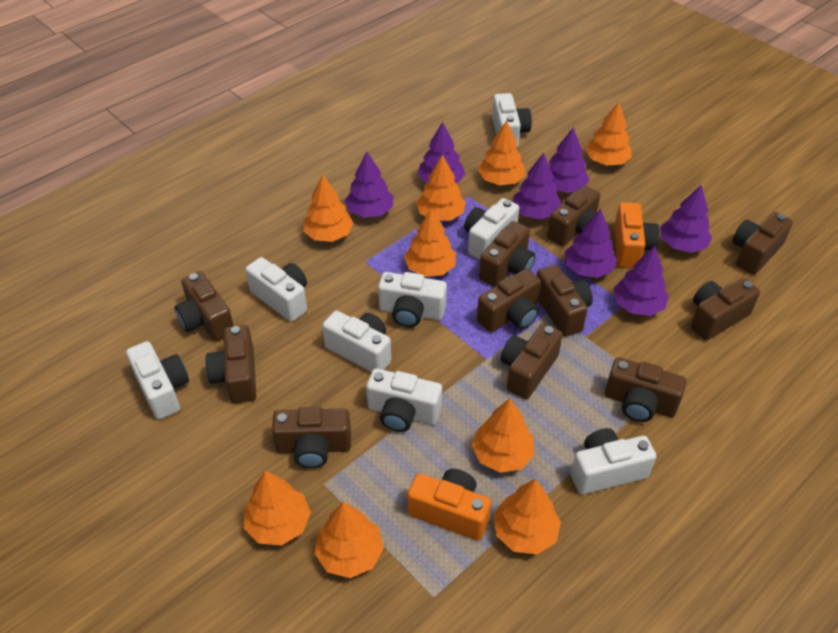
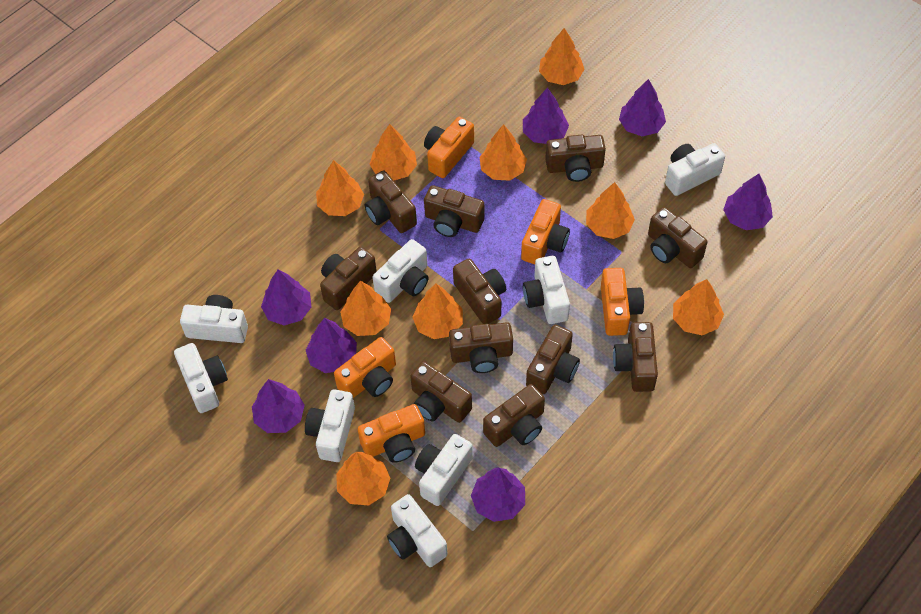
orange camera: 2 -> 5

